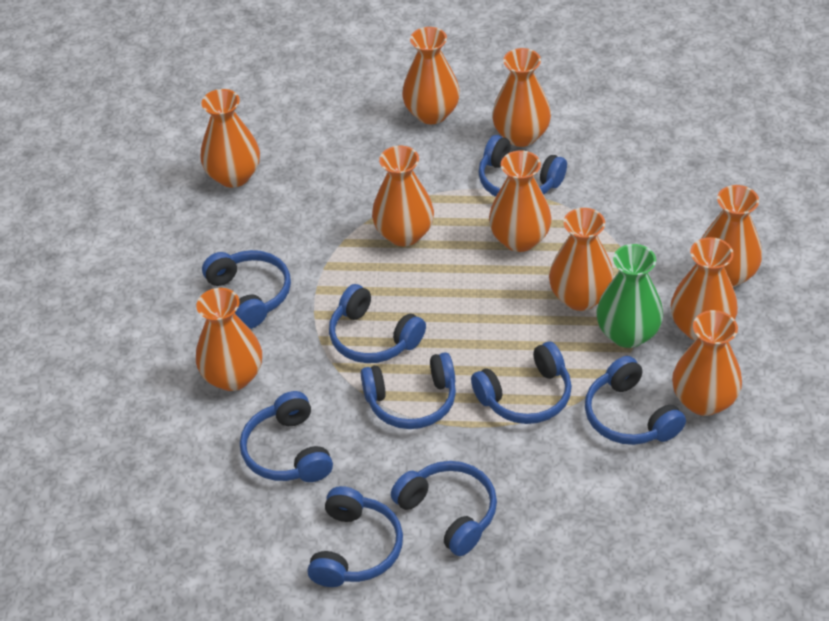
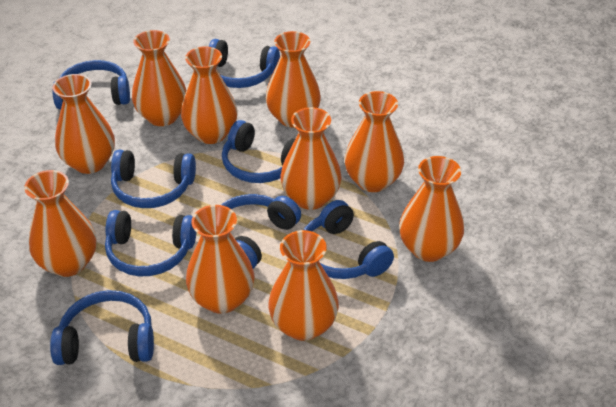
blue headphones: 9 -> 8
green vase: 1 -> 0

